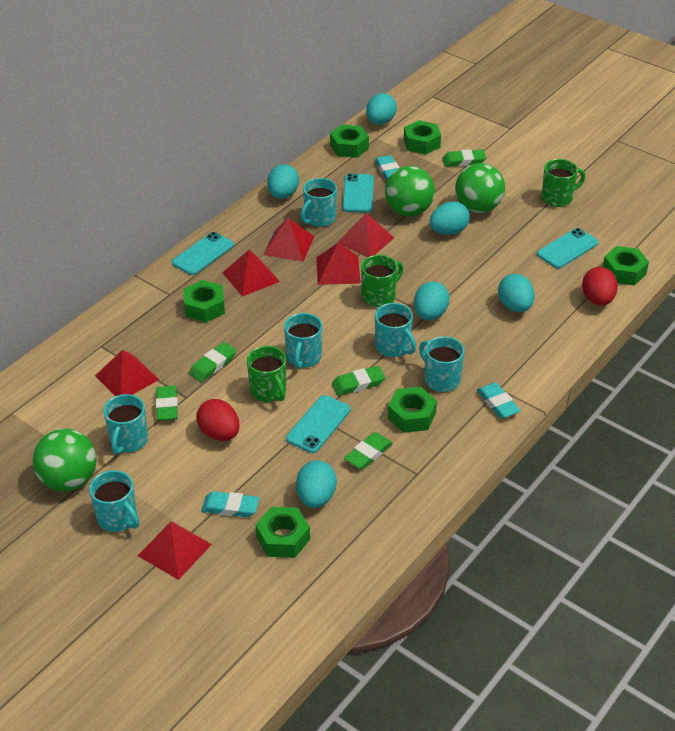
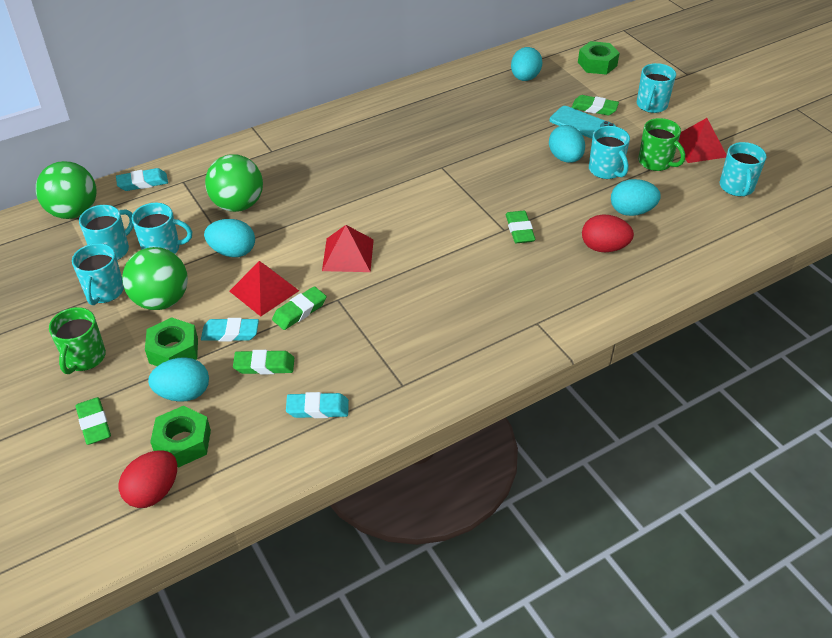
green mug: 3 -> 2
green nut: 6 -> 3
red pyramid: 6 -> 3
turquoise egg: 6 -> 5
turquoise phone: 4 -> 1

